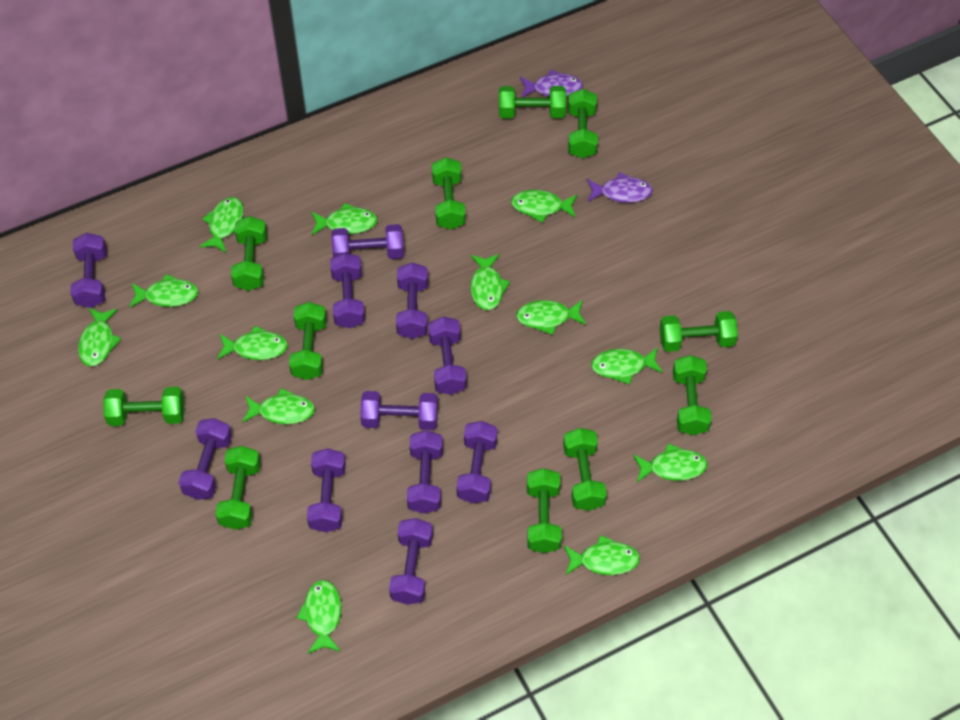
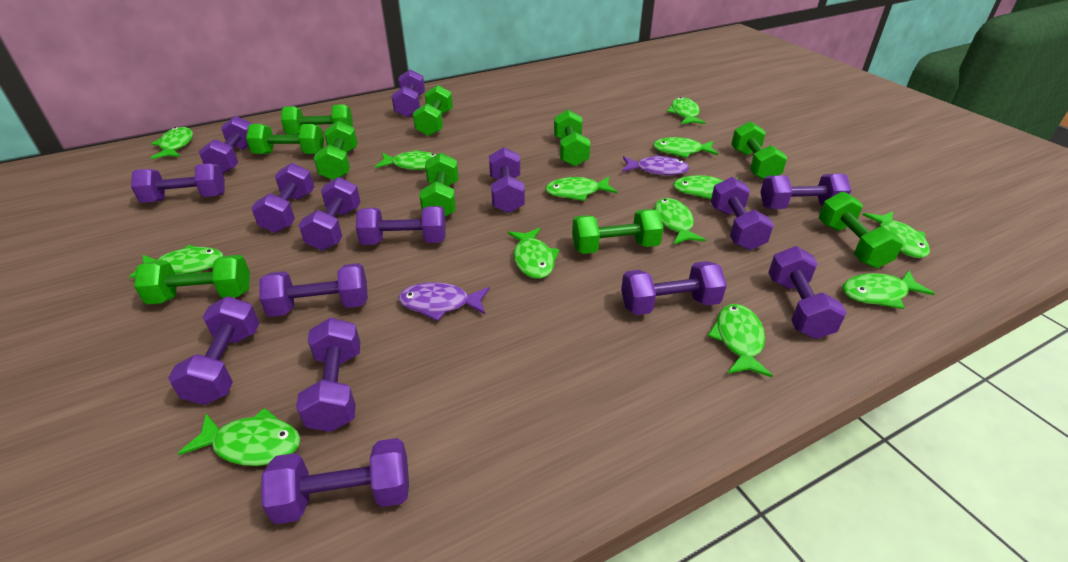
green dumbbell: 11 -> 10
purple dumbbell: 11 -> 15

